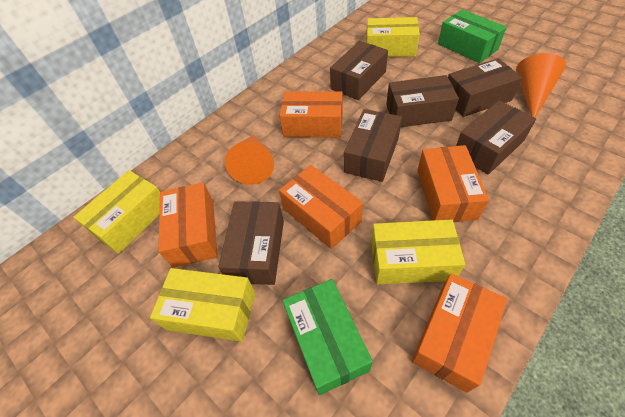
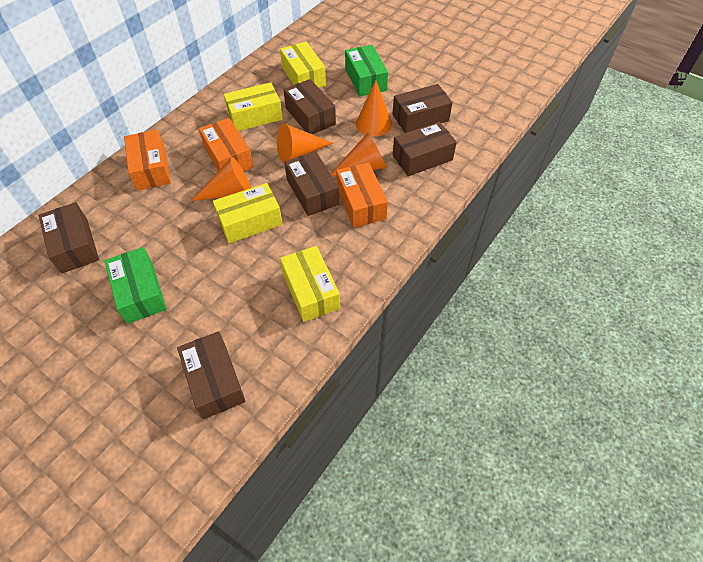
orange box: 5 -> 3
orange cone: 2 -> 4

